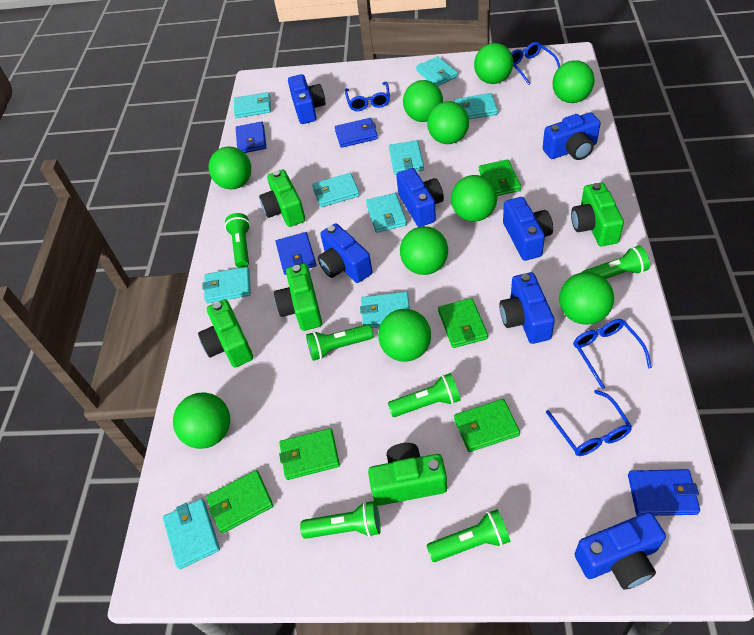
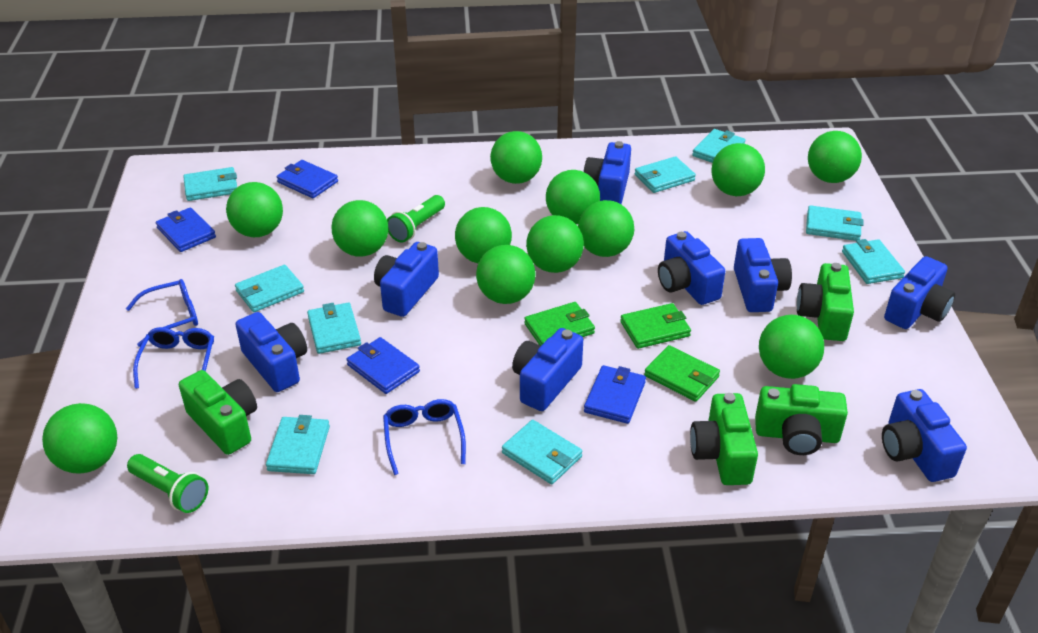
blue camera: 7 -> 8
blue glasses: 4 -> 3
green ball: 10 -> 12
green camera: 5 -> 4
green flashlight: 6 -> 2
green wallet: 5 -> 3

